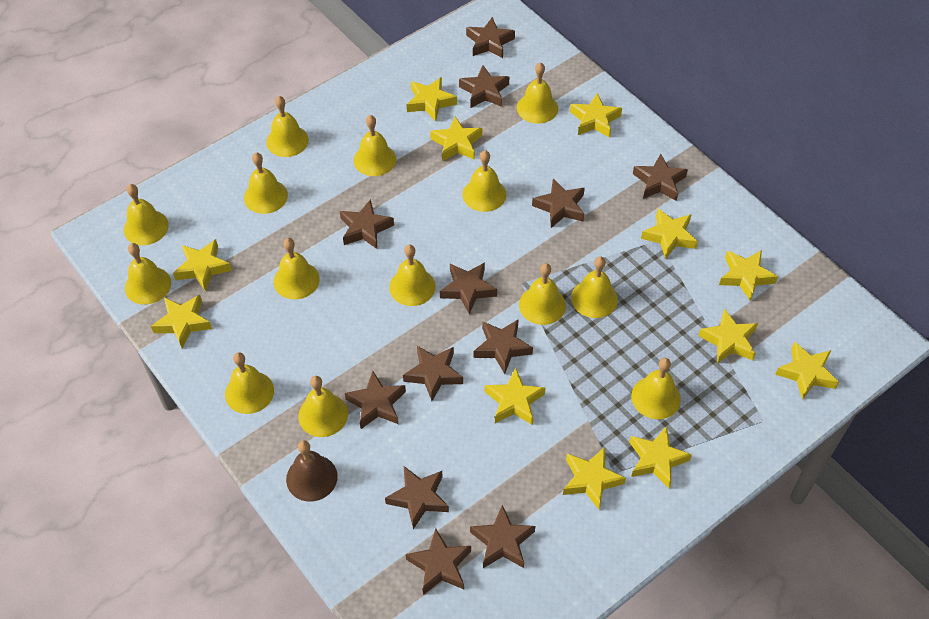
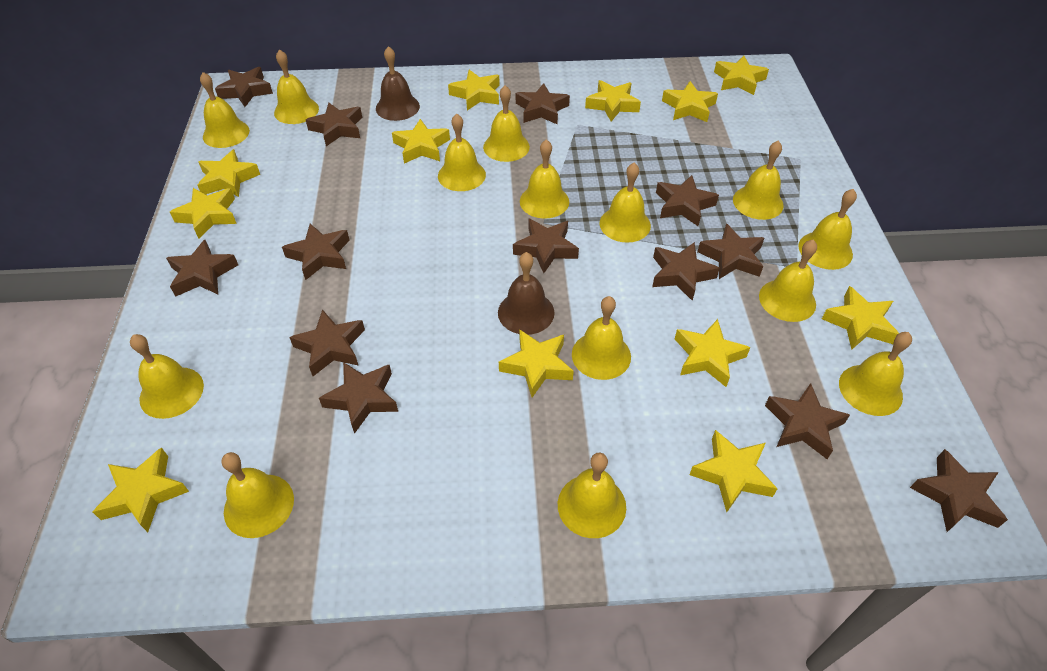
brown bell: 1 -> 2
brown star: 12 -> 13

